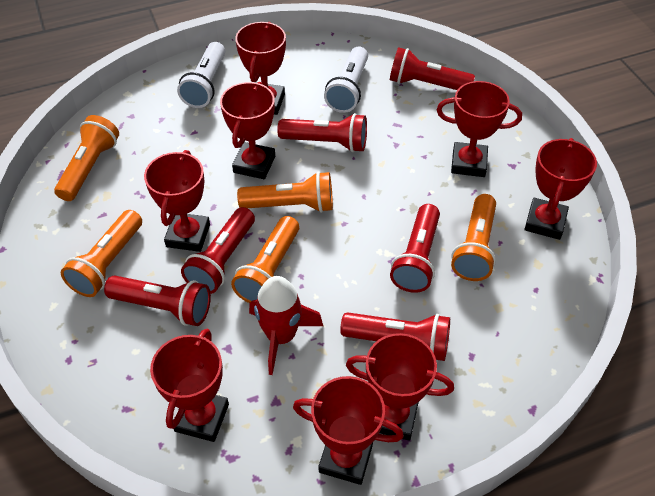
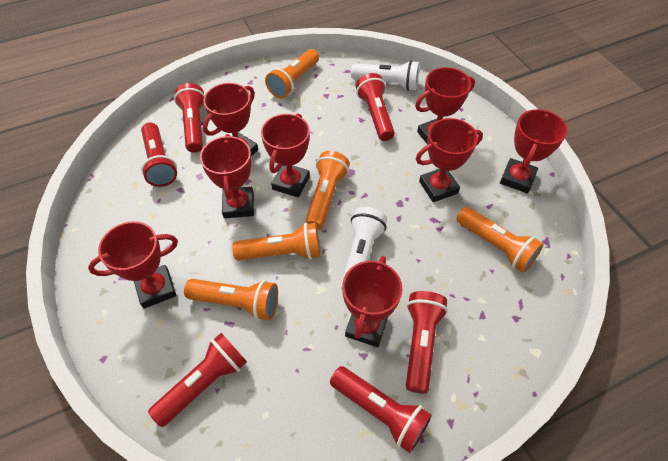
red rocket: 1 -> 0

